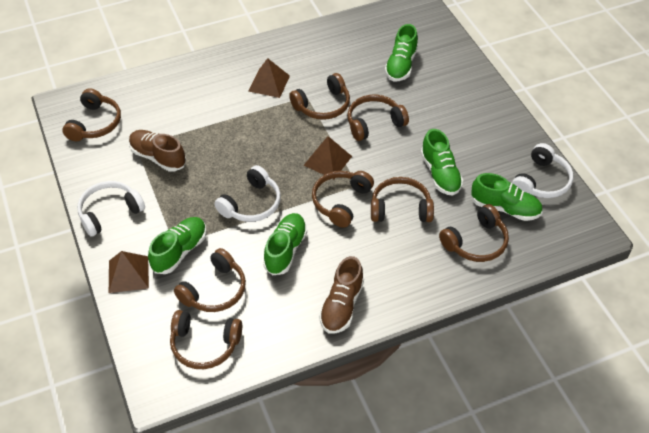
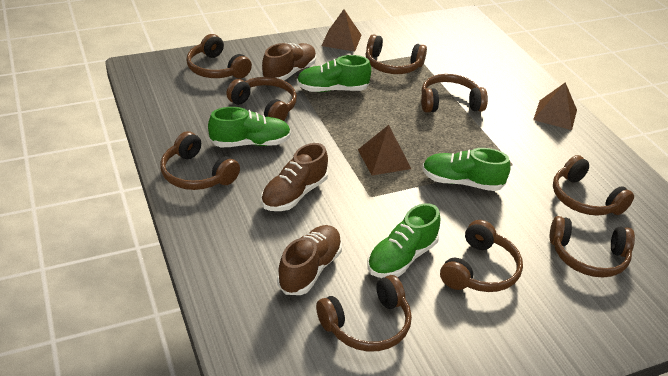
brown headphones: 8 -> 9
brown shoe: 2 -> 3
green shoe: 5 -> 4
white headphones: 3 -> 0

